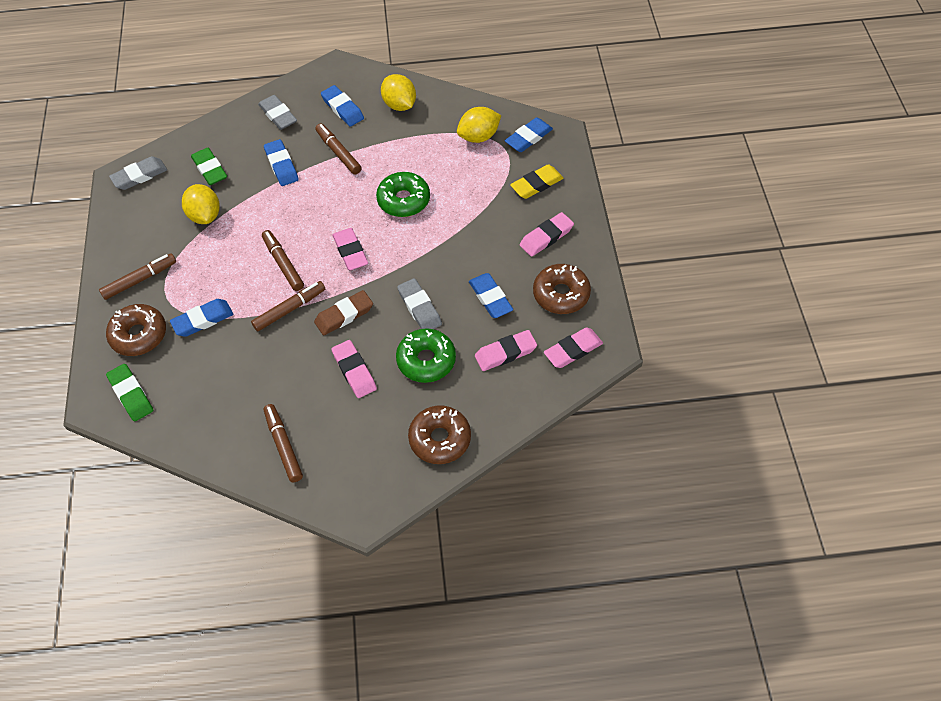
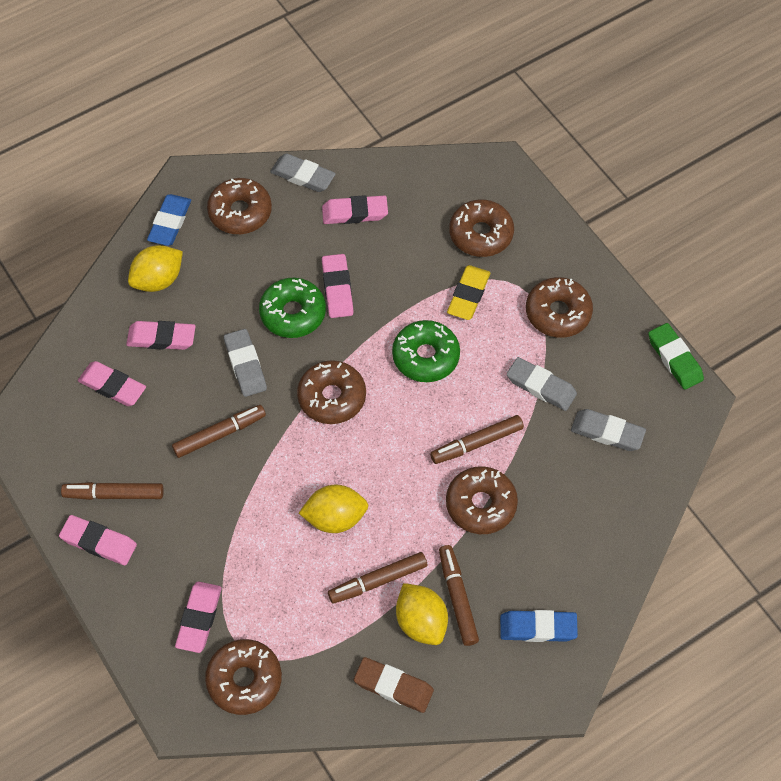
blue eraser: 5 -> 2
brown donut: 3 -> 6
green eraser: 2 -> 1
grey eraser: 3 -> 4
pink eraser: 5 -> 6

